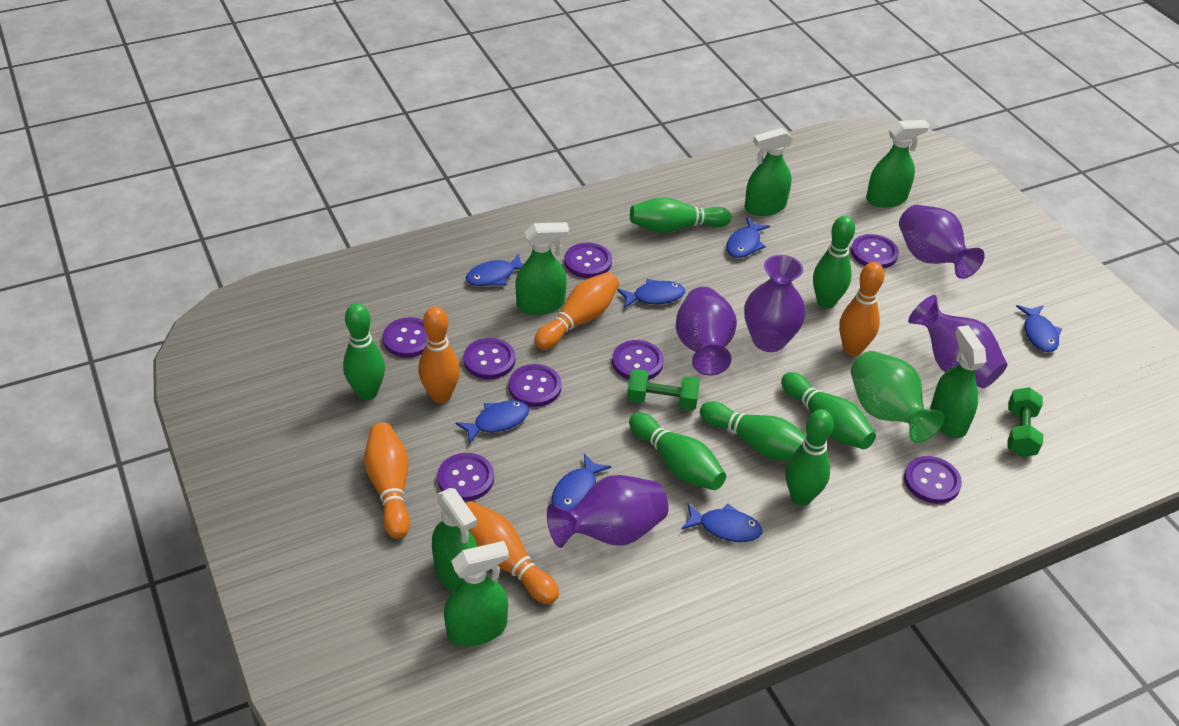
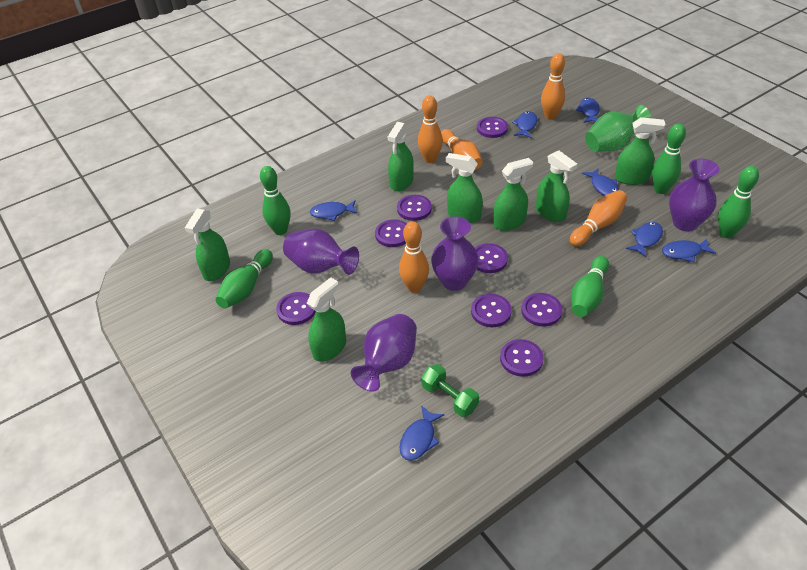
green bowling pin: 7 -> 5
green dumbbell: 2 -> 1
green spray bottle: 6 -> 7
purple vase: 5 -> 4

